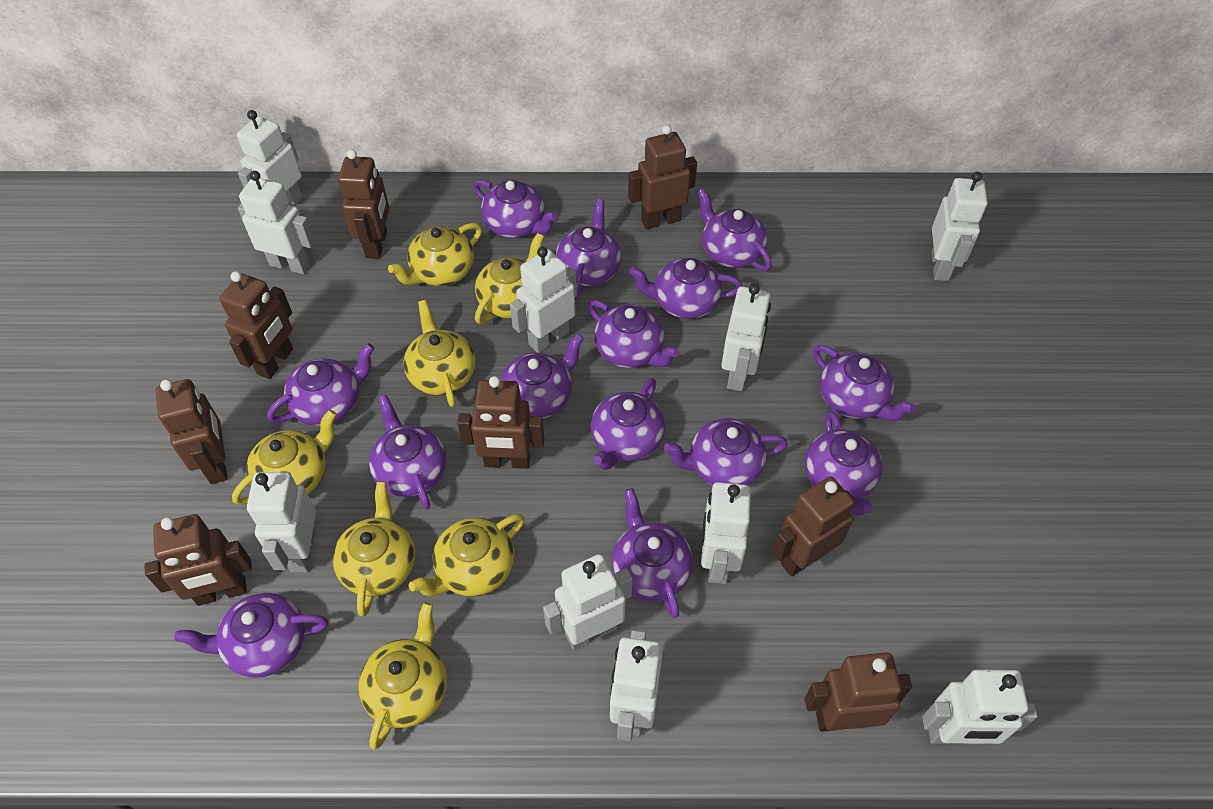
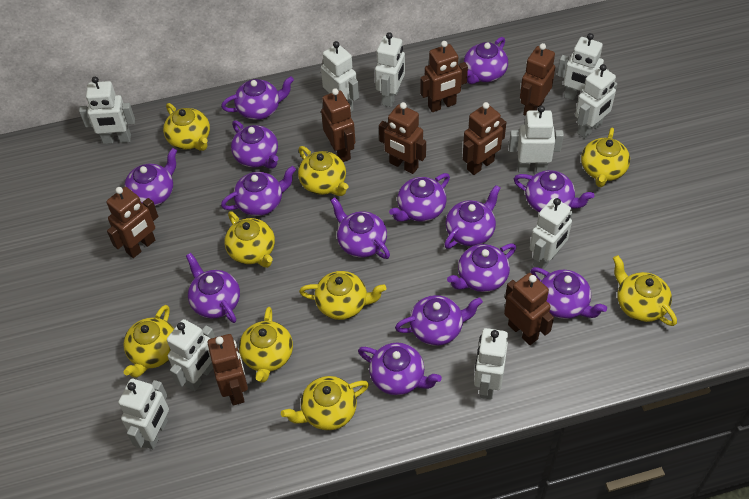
yellow teapot: 7 -> 9

